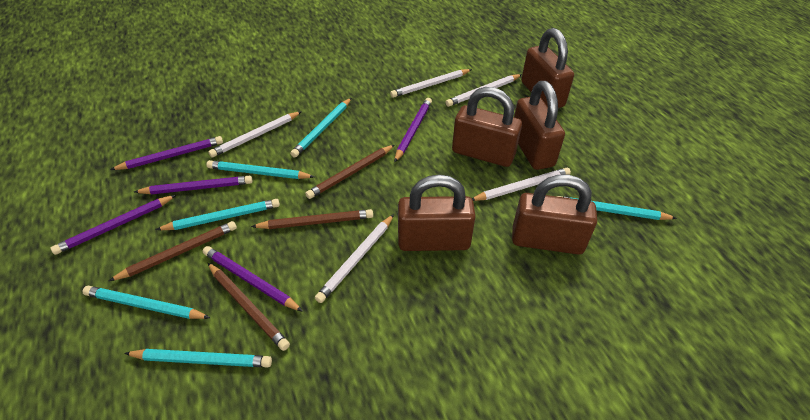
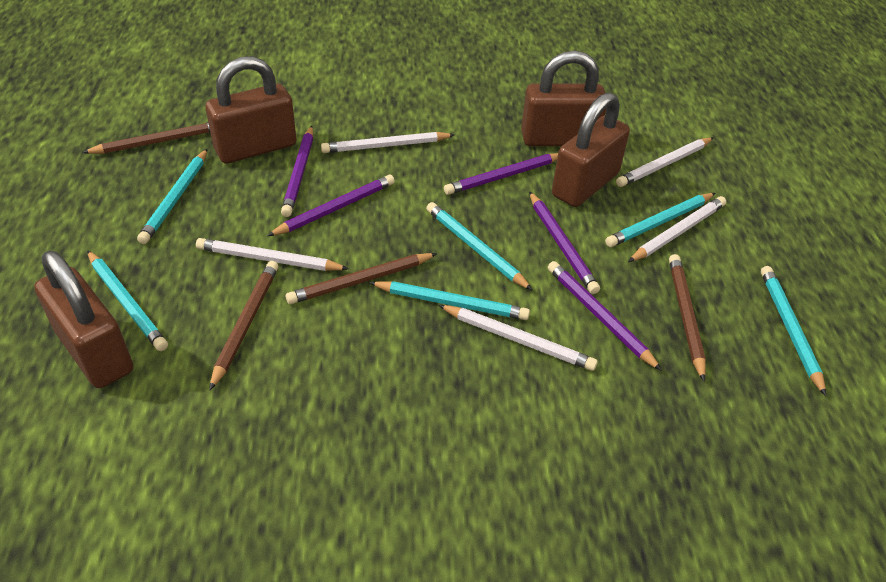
brown padlock: 5 -> 4

